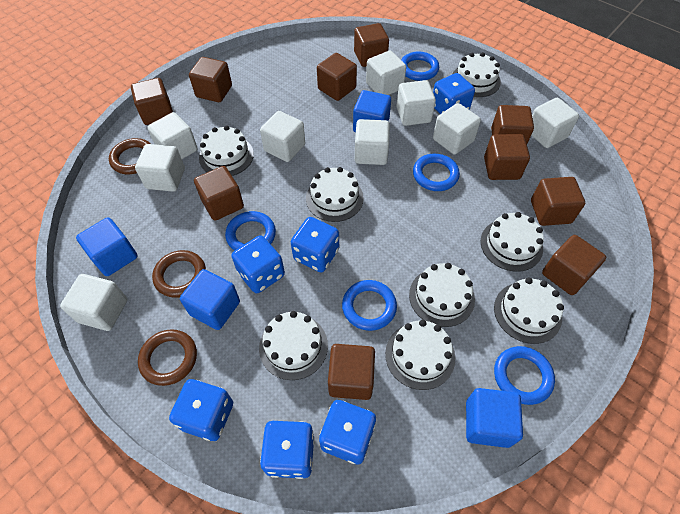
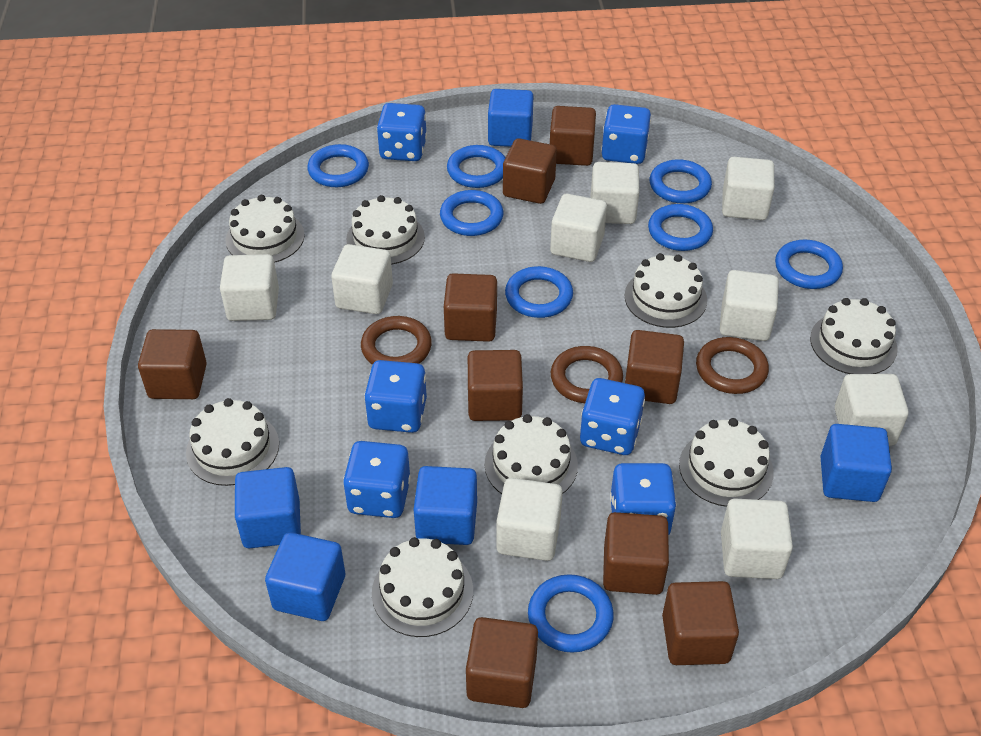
blue cube: 4 -> 5
blue ring: 5 -> 8
brown cube: 10 -> 9

